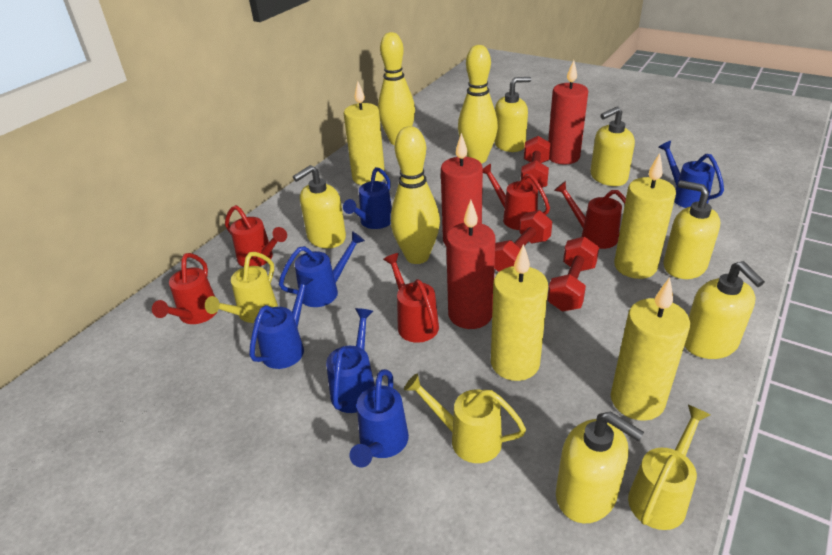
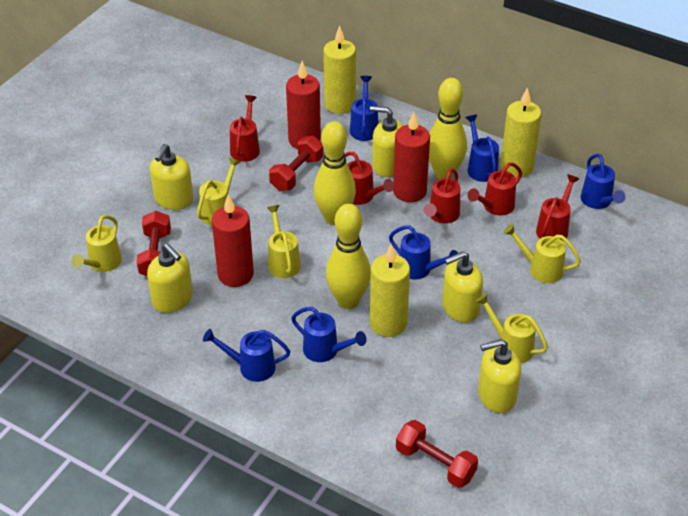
yellow candle: 4 -> 3
yellow soap dispenser: 6 -> 5
yellow watering can: 3 -> 5

